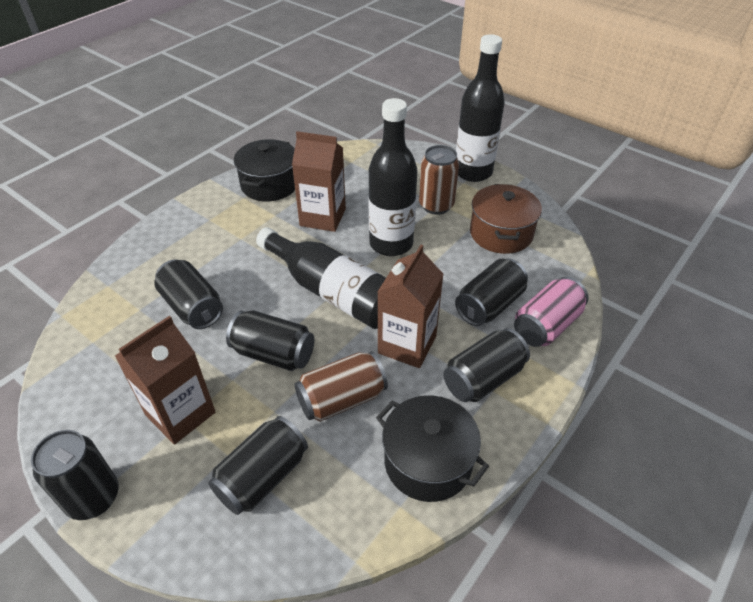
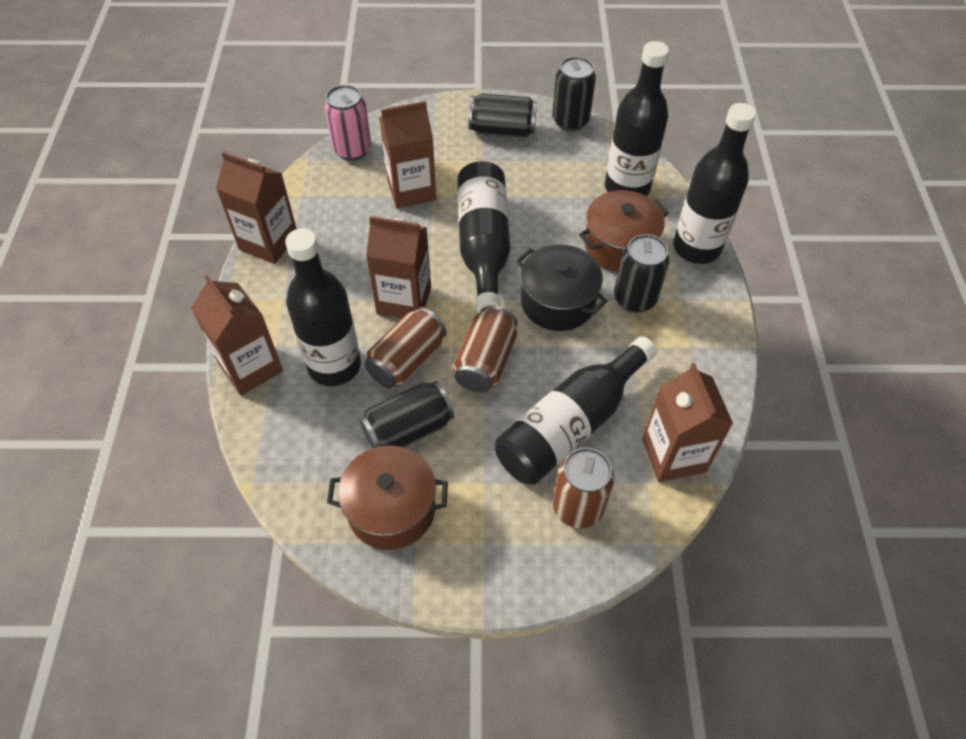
black bottle: 3 -> 5
black can: 6 -> 4
black pot: 2 -> 1
brown can: 2 -> 3
brown carton: 3 -> 5
brown pot: 1 -> 2

